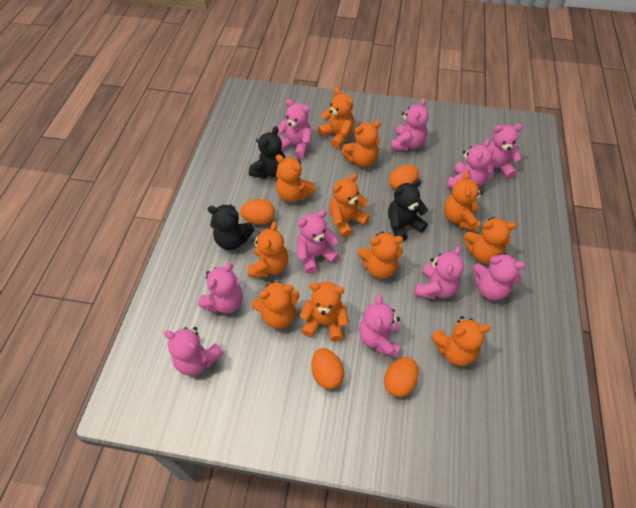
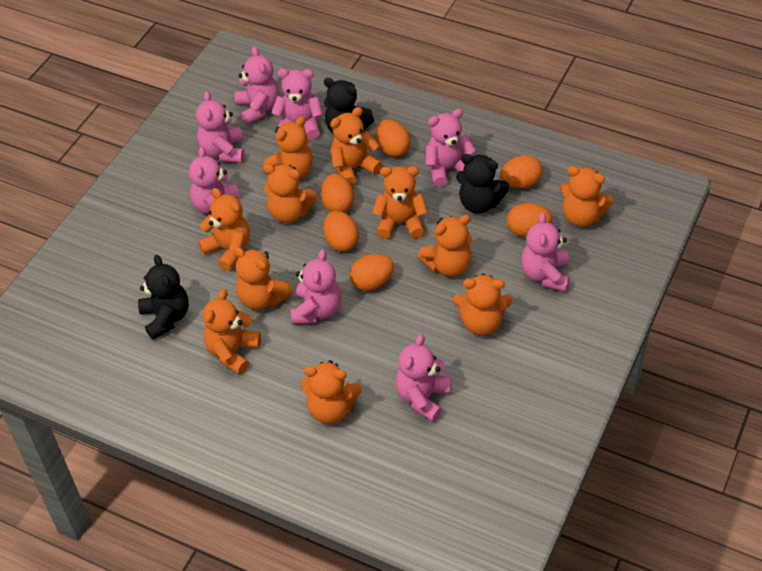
orange egg: 4 -> 6
pink teddy bear: 10 -> 8

